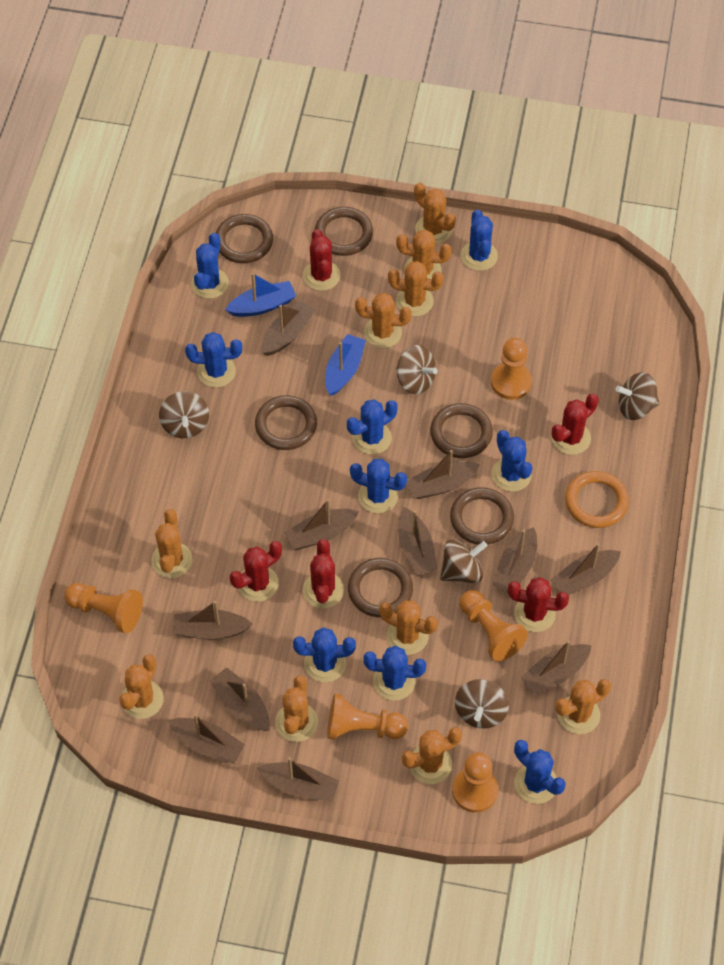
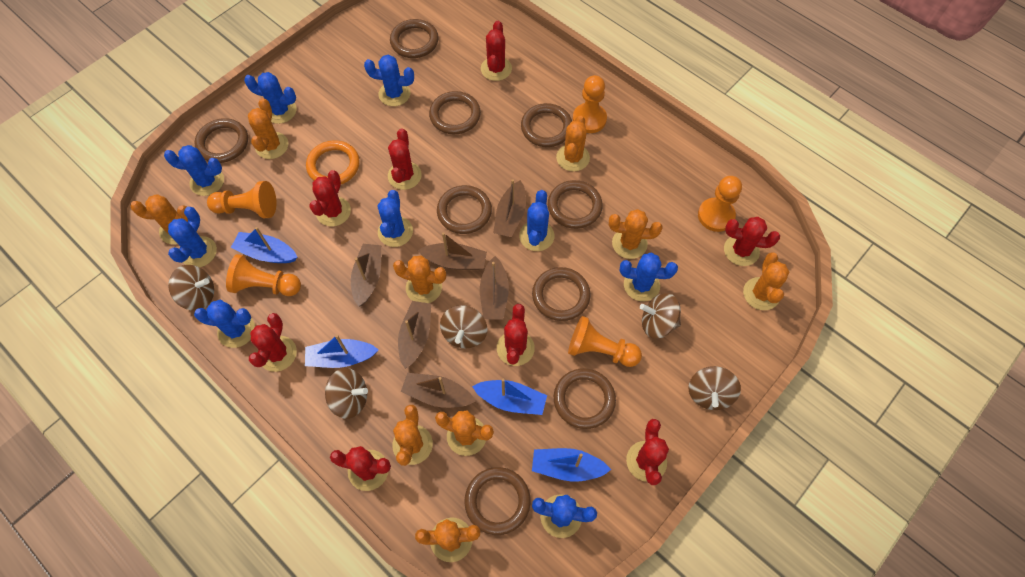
blue boat: 2 -> 4
brown boat: 11 -> 6
brown ring: 6 -> 9
orange cactus: 10 -> 9
red cactus: 5 -> 8

